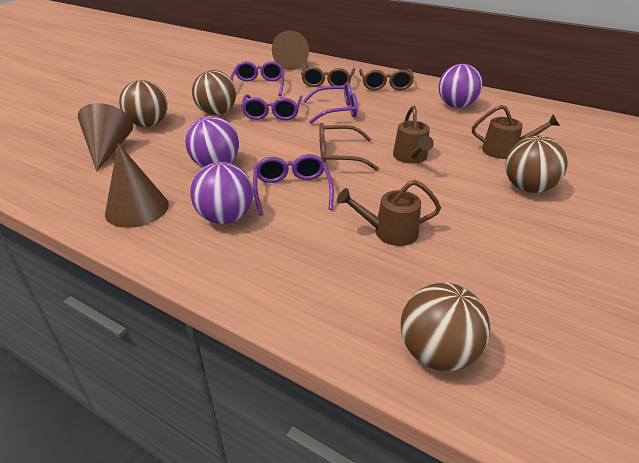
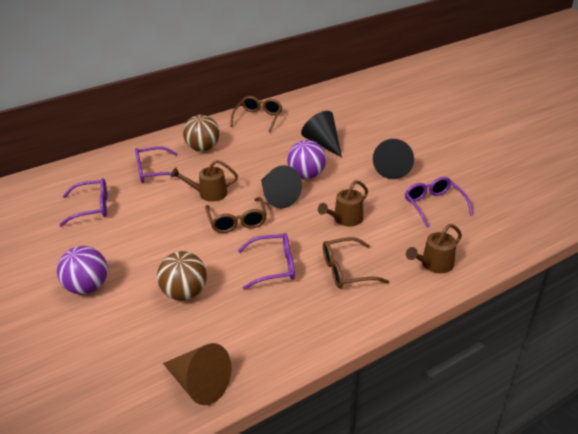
black cone: 0 -> 3
brown ball: 4 -> 2
brown cone: 3 -> 1
purple ball: 3 -> 2

